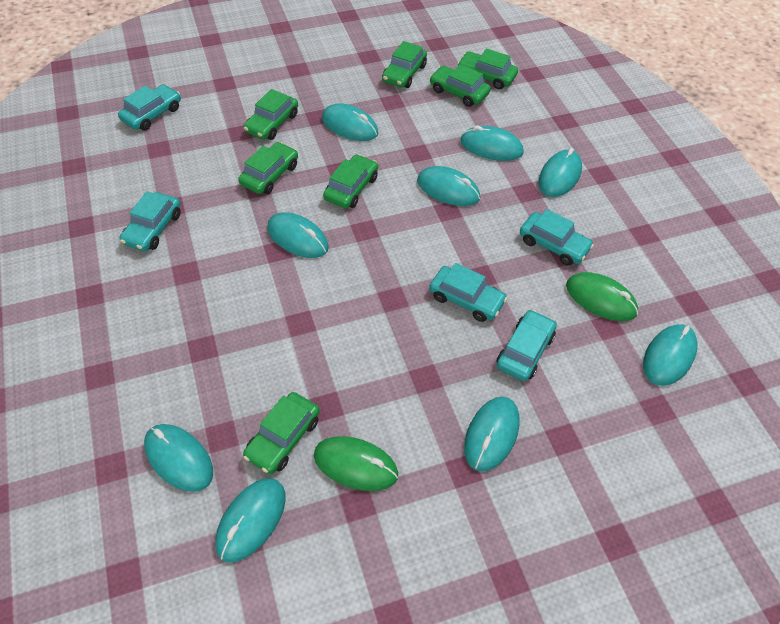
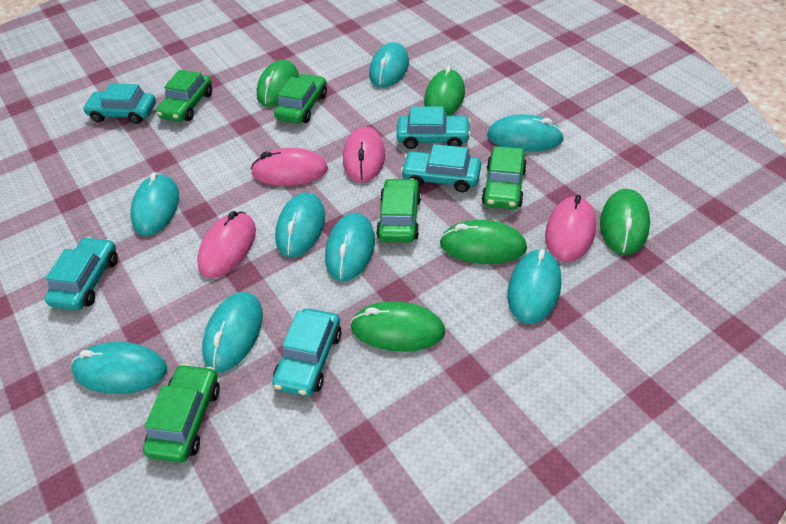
green car: 7 -> 5
green mouse: 2 -> 5
pink mouse: 0 -> 4
turquoise mouse: 9 -> 8

